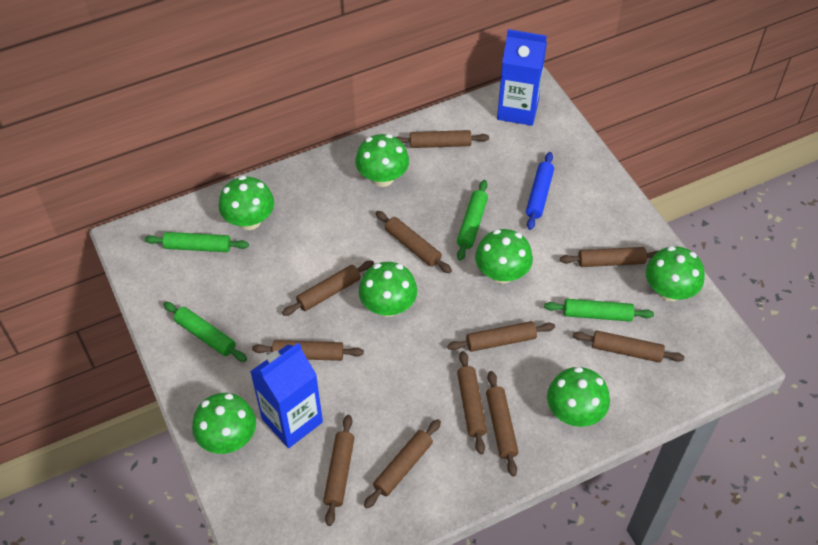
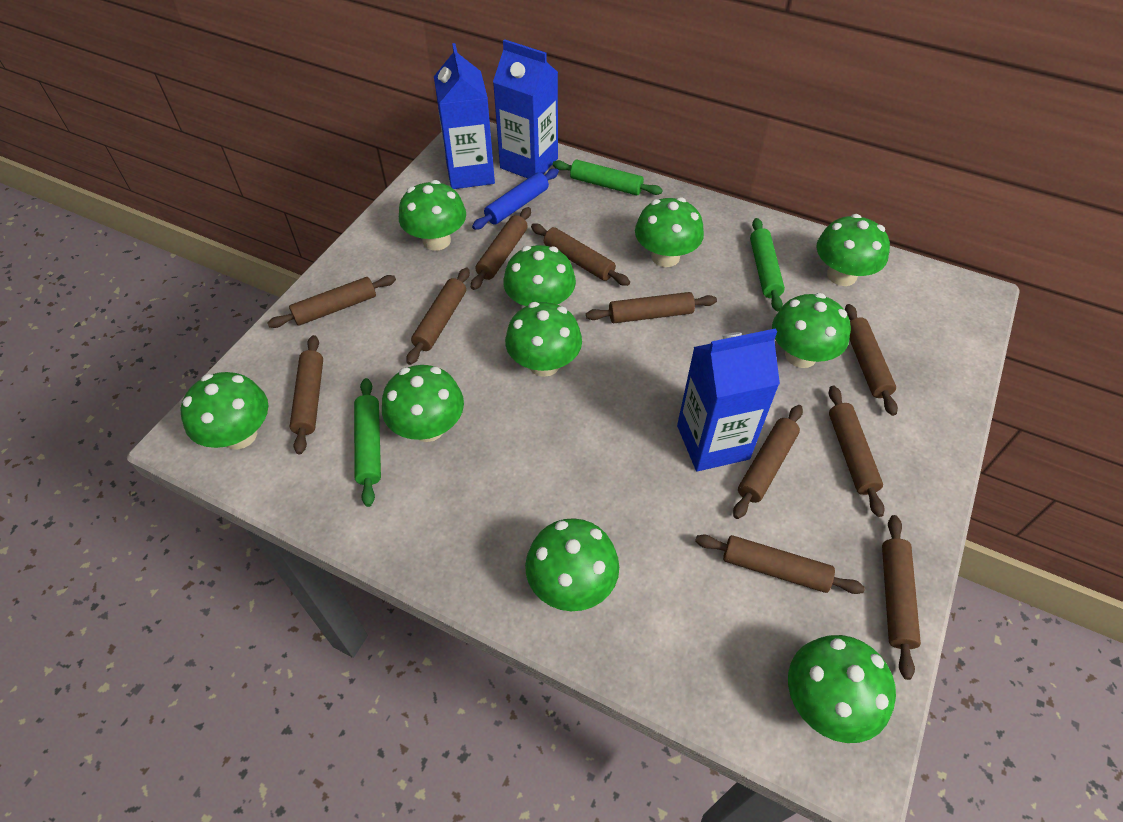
blue carton: 2 -> 3
green mushroom: 7 -> 10
green rolling pin: 4 -> 3

